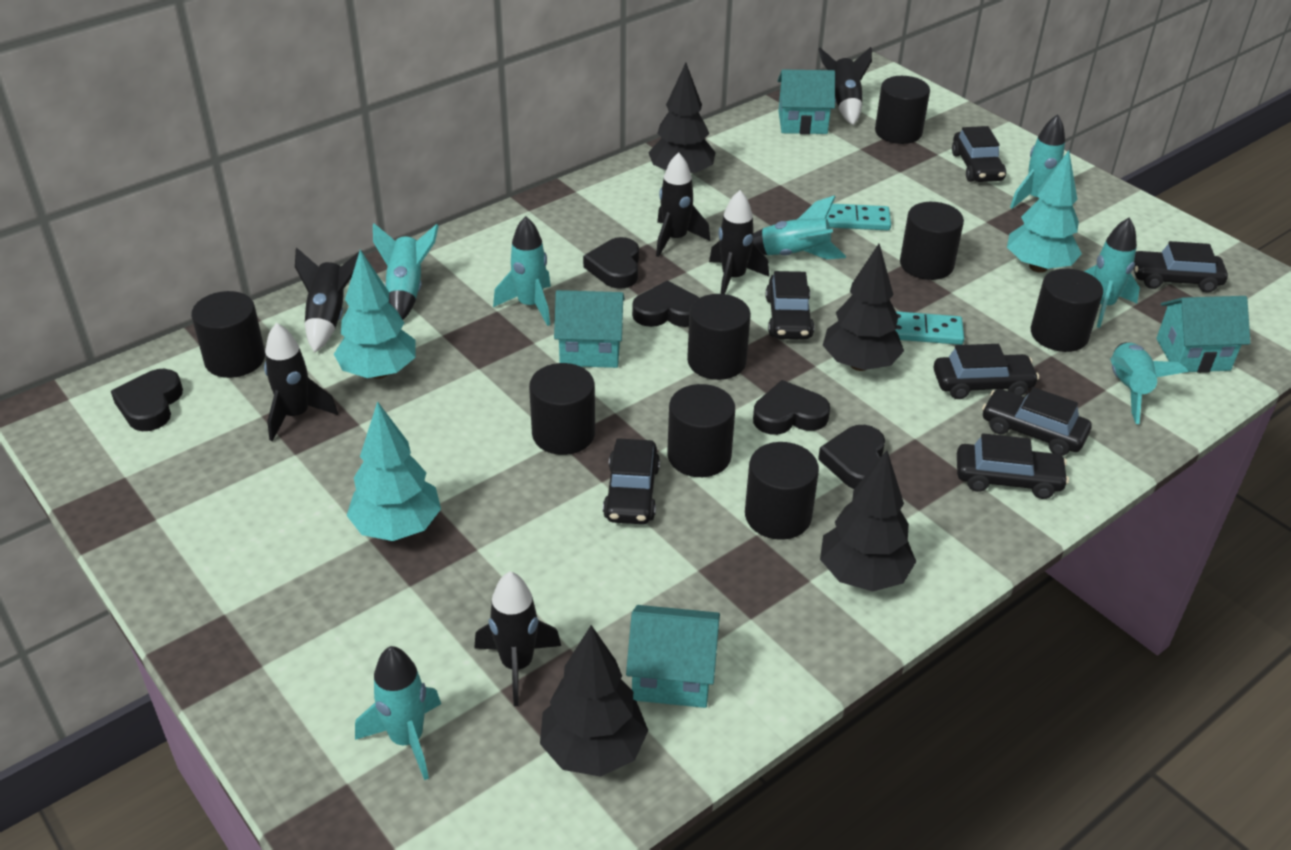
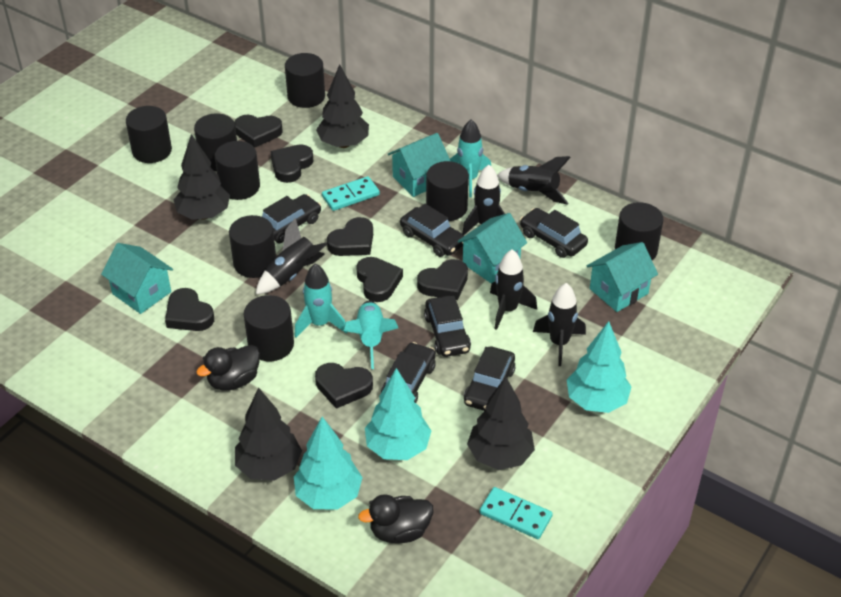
black car: 7 -> 6
black duck: 0 -> 2
black heart: 5 -> 7
black rocket: 6 -> 5
turquoise rocket: 7 -> 3

